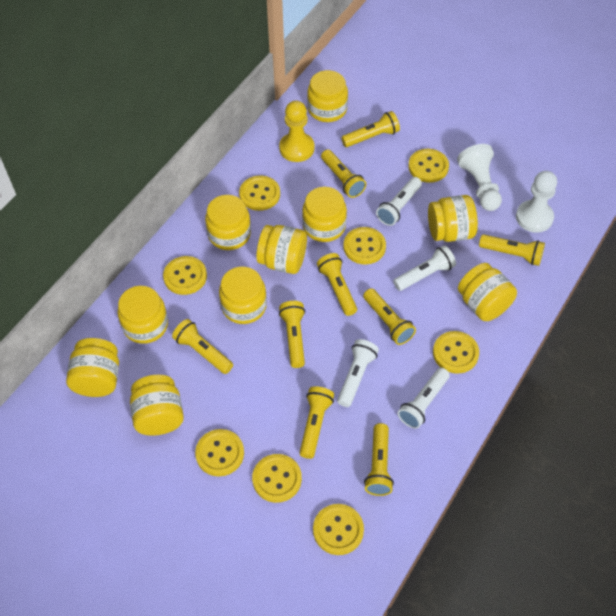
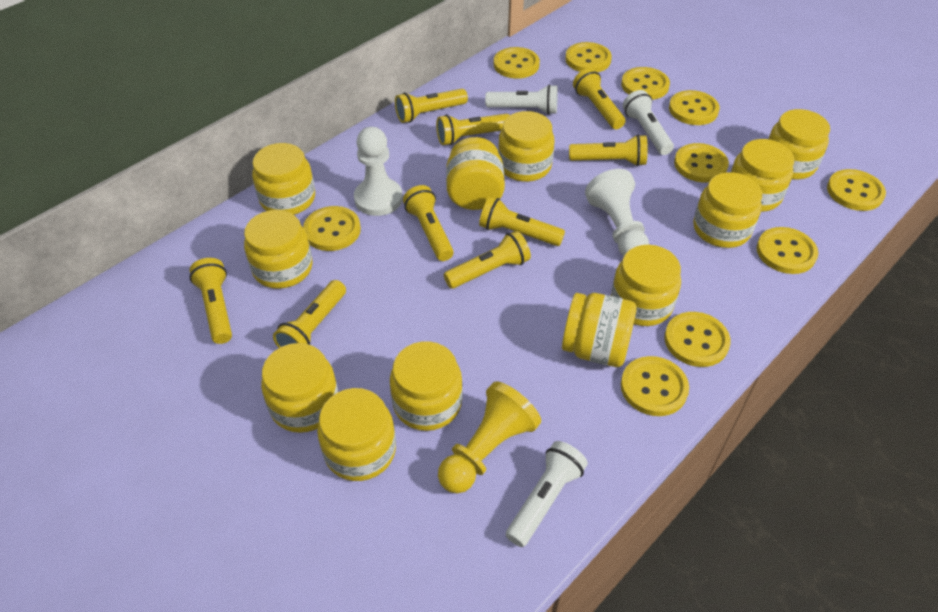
white flashlight: 4 -> 3
yellow button: 8 -> 10
yellow jar: 10 -> 12

